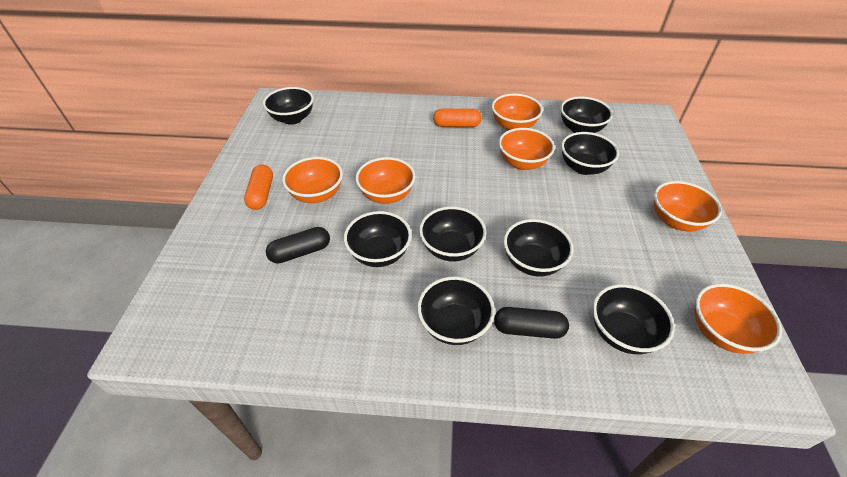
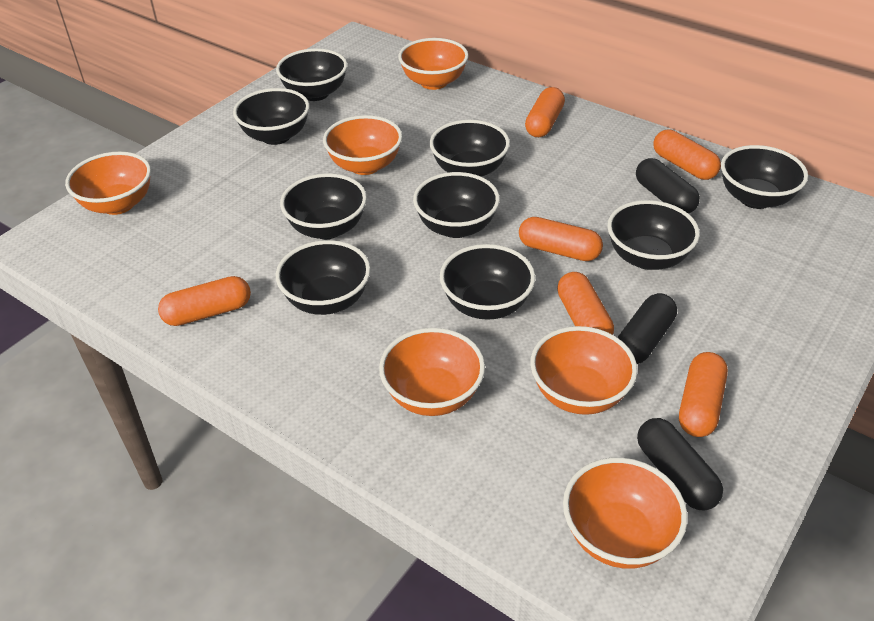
black bowl: 8 -> 9
black capsule: 2 -> 3
orange capsule: 2 -> 6

